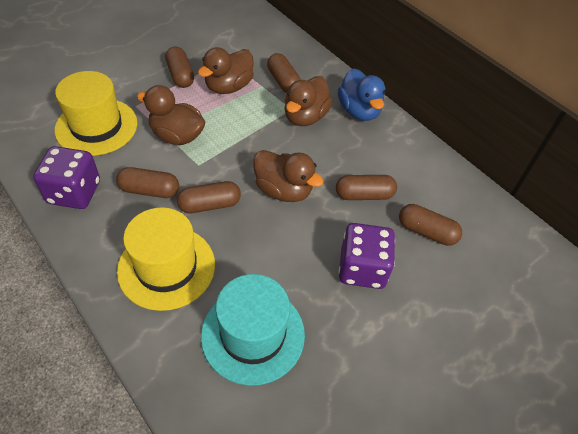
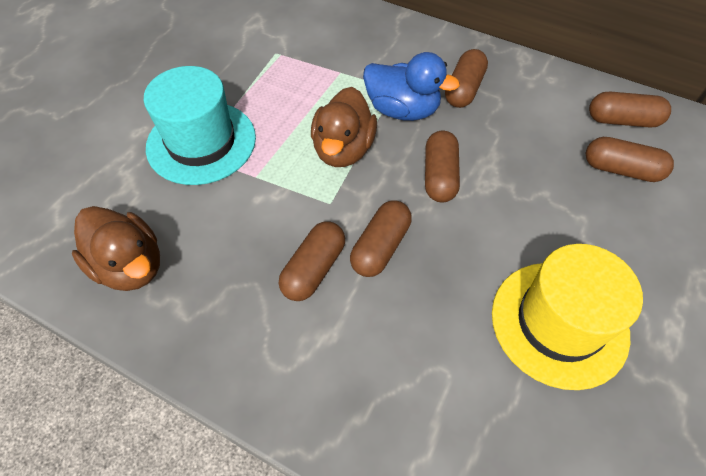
brown duck: 4 -> 2
purple dice: 2 -> 0
yellow hat: 2 -> 1

